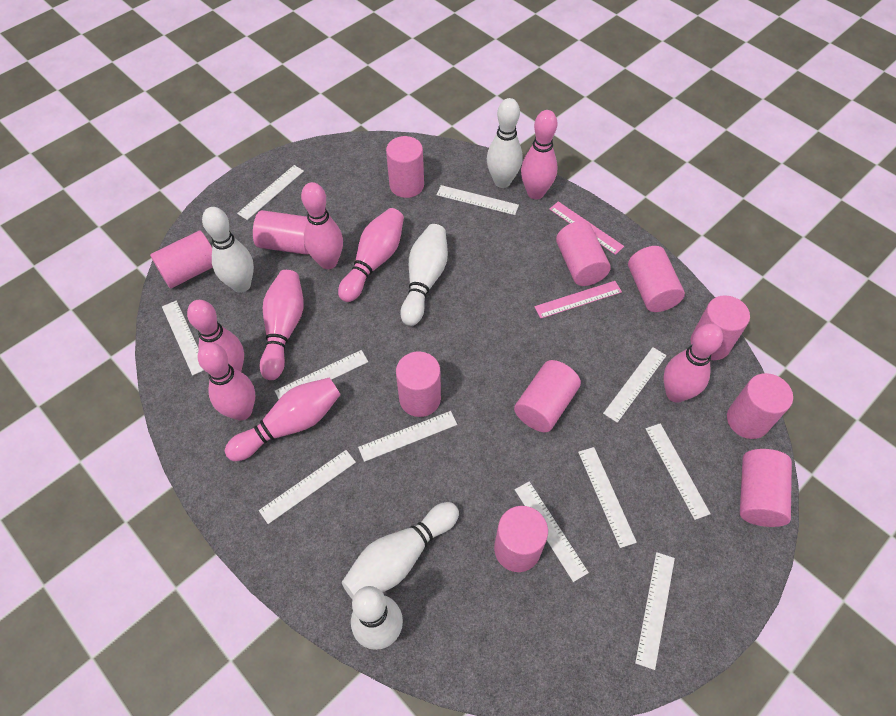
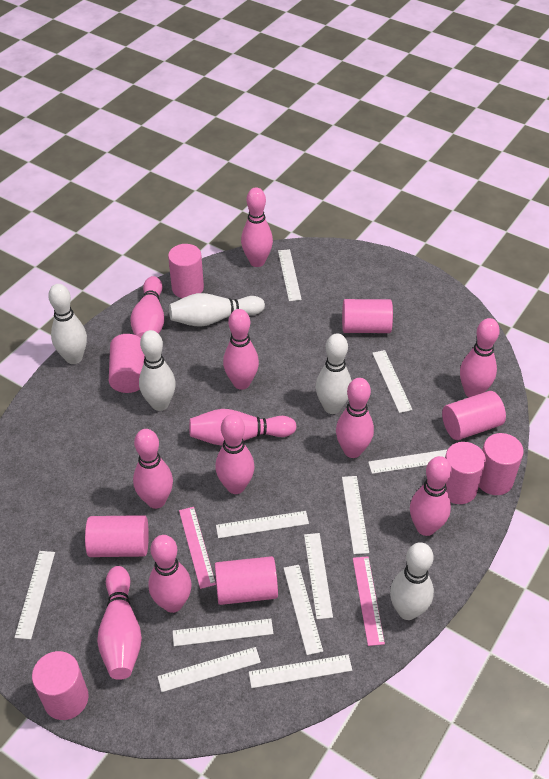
pink bowling pin: 8 -> 11
pink cylinder: 11 -> 9

